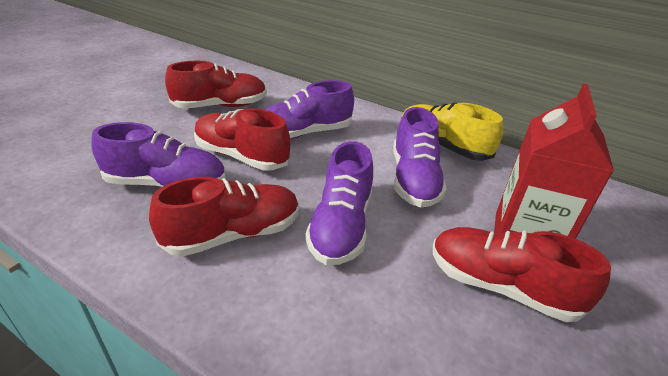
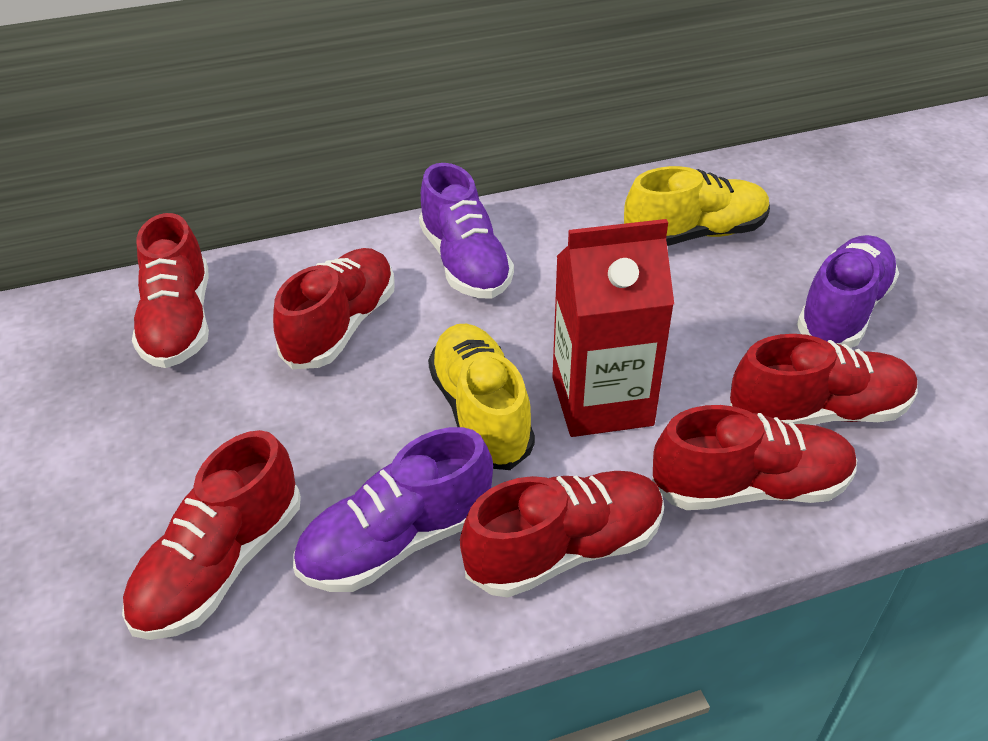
purple shoe: 4 -> 3
red shoe: 4 -> 6
yellow shoe: 1 -> 2

